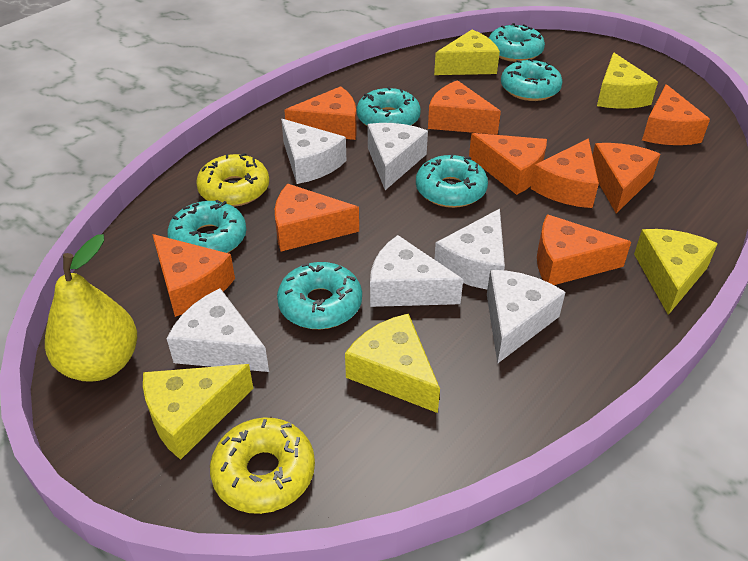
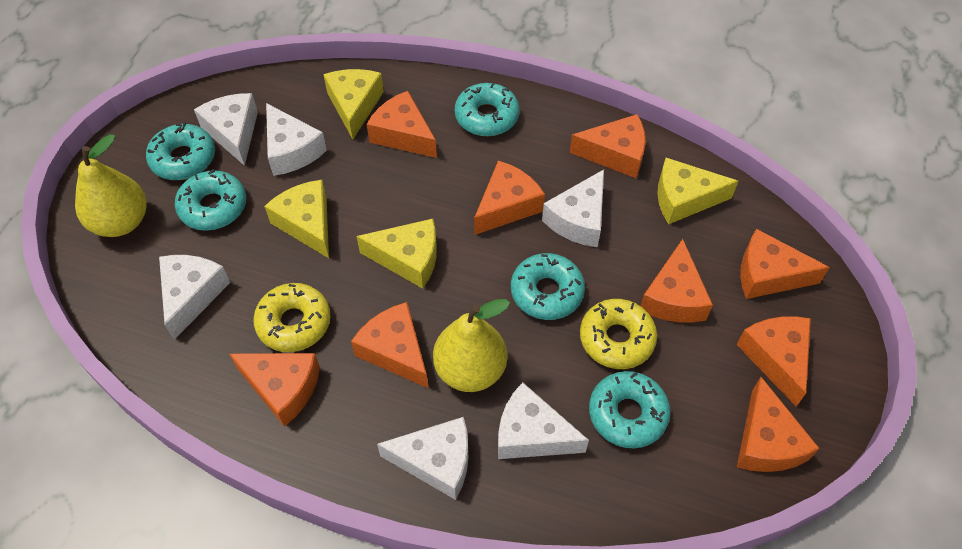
turquoise donut: 6 -> 5
yellow cheese: 5 -> 4
yellow pear: 1 -> 2

